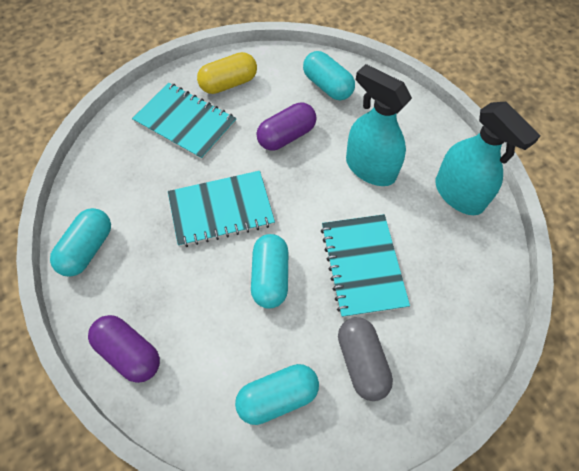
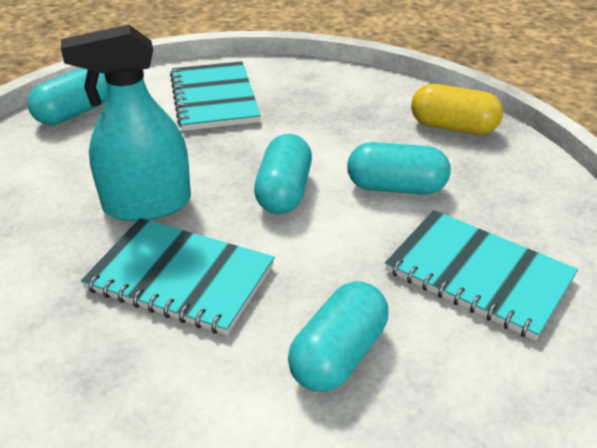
grey capsule: 1 -> 0
purple capsule: 2 -> 0
turquoise spray bottle: 2 -> 1

